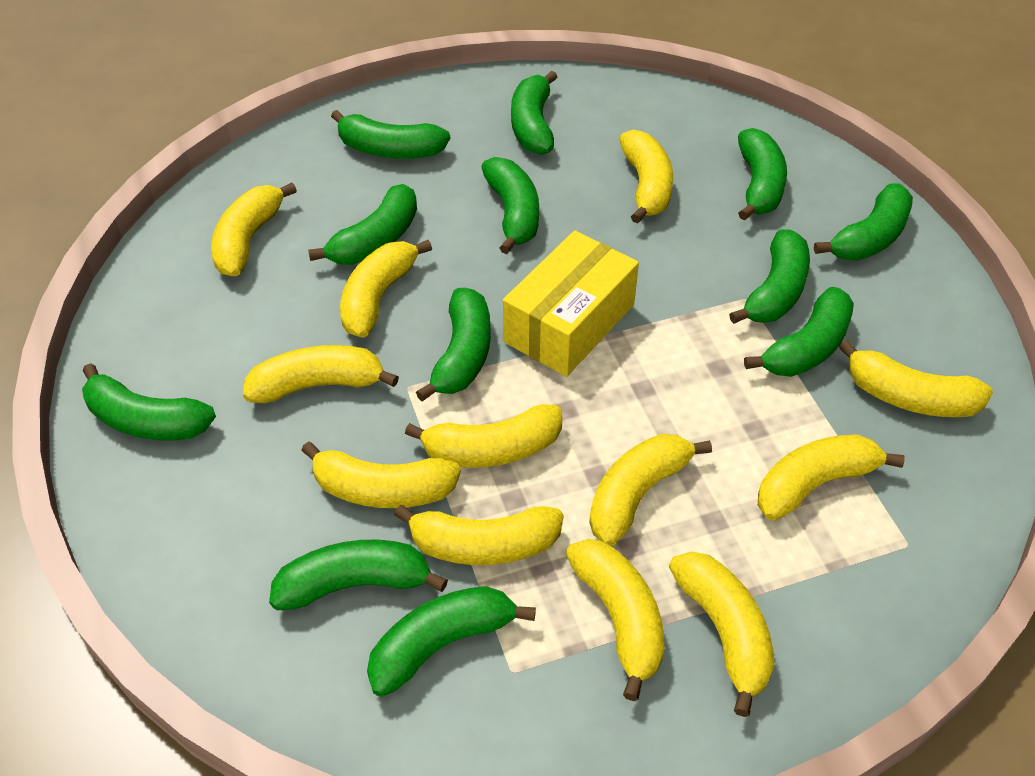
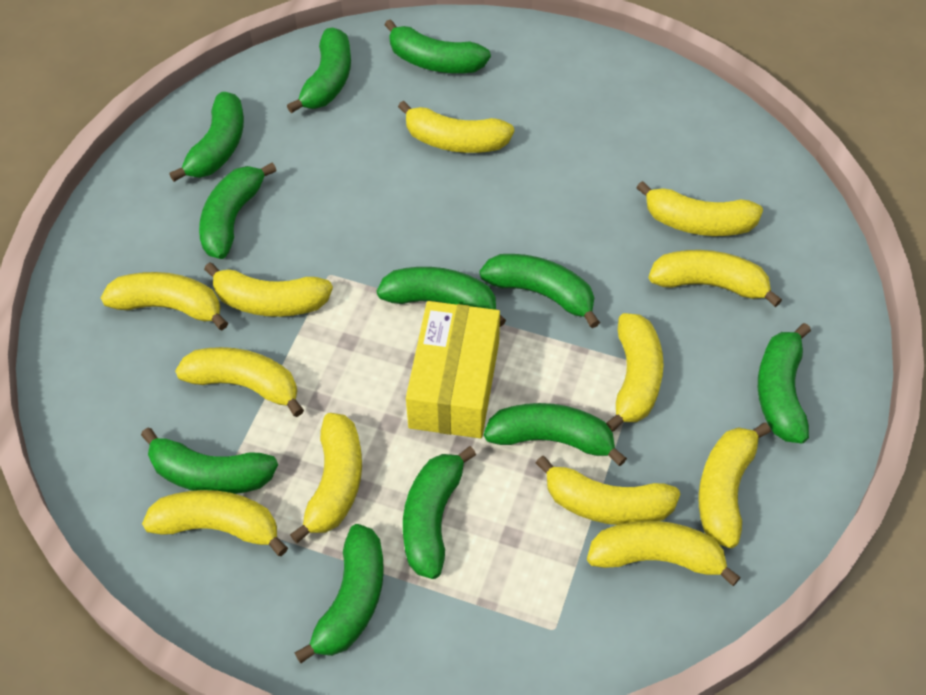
green banana: 12 -> 11

